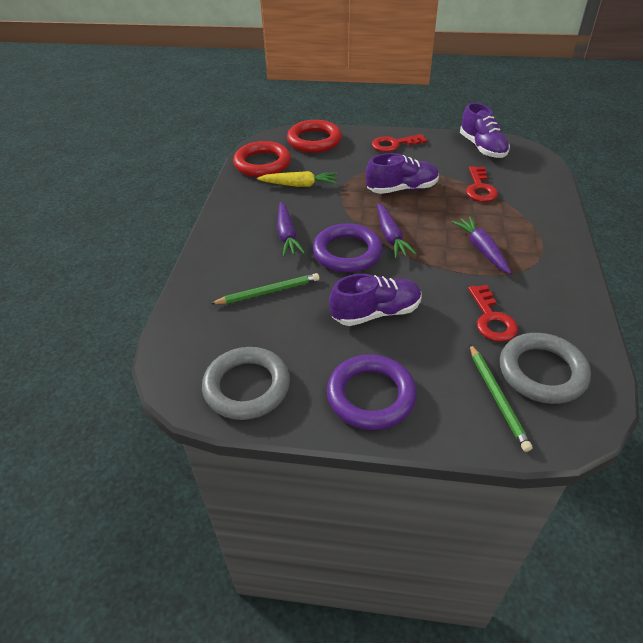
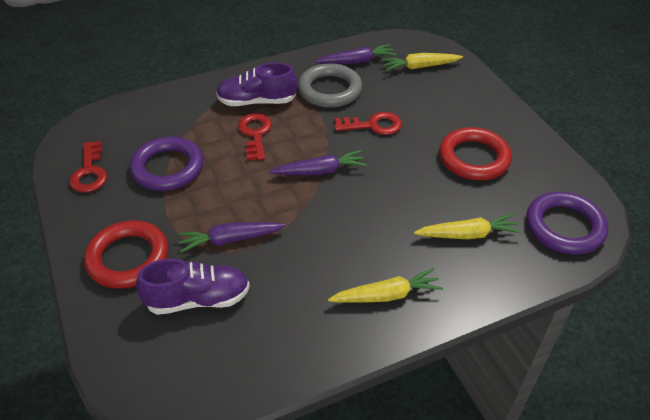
green pencil: 2 -> 0
grey ring: 2 -> 1
purple shoe: 3 -> 2
yellow carrot: 1 -> 3

